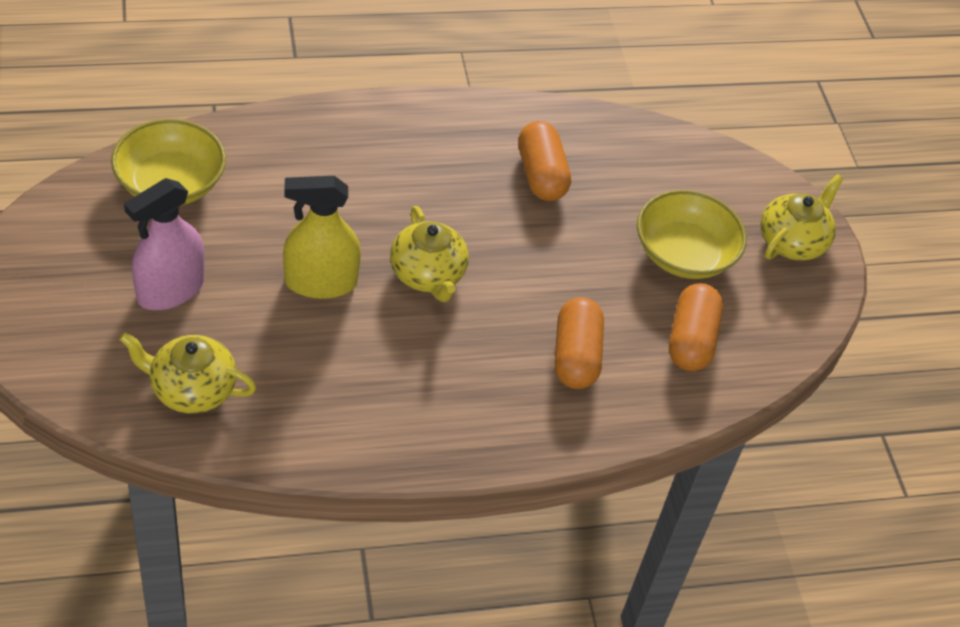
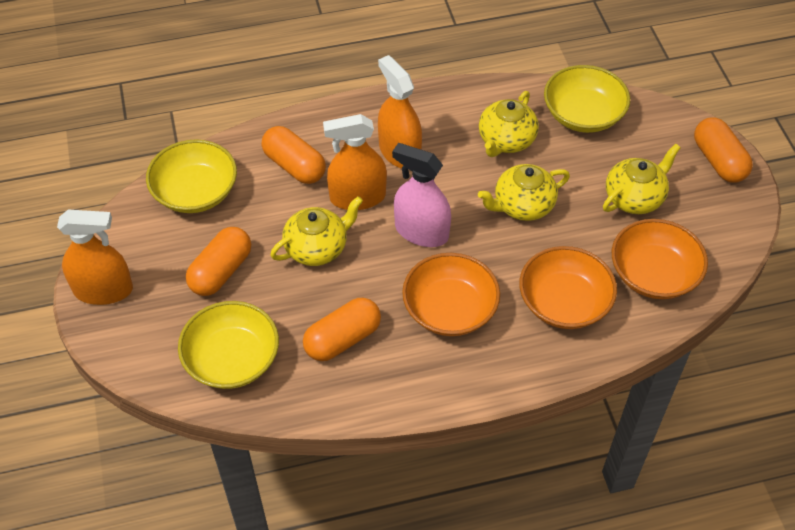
orange bowl: 0 -> 3
orange capsule: 3 -> 4
orange spray bottle: 0 -> 3
yellow bowl: 2 -> 3
yellow spray bottle: 1 -> 0
yellow teapot: 3 -> 4

